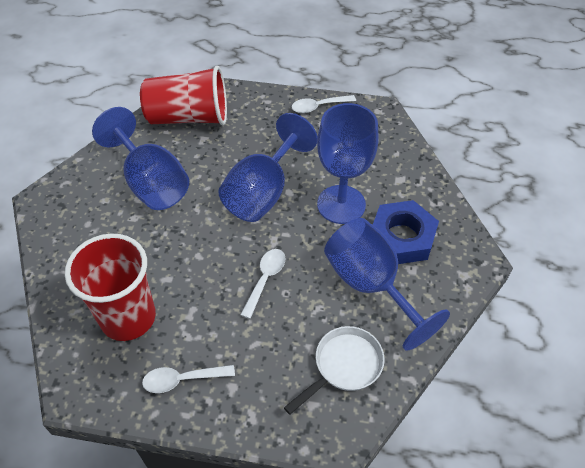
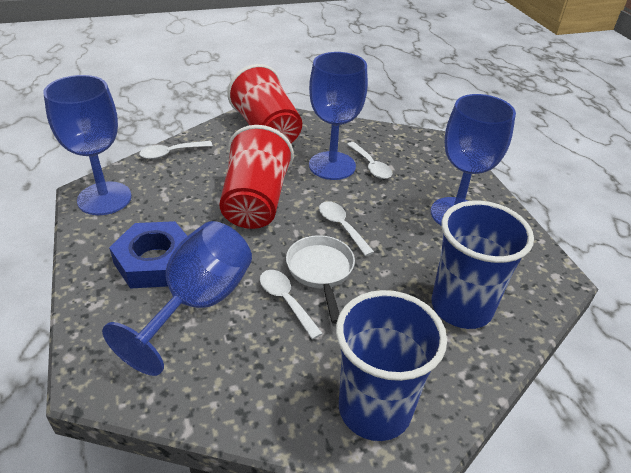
blue cup: 0 -> 2
white spoon: 3 -> 4

